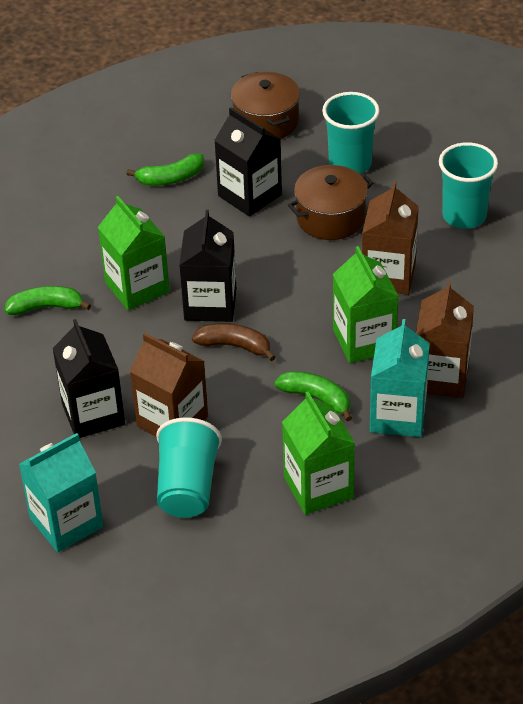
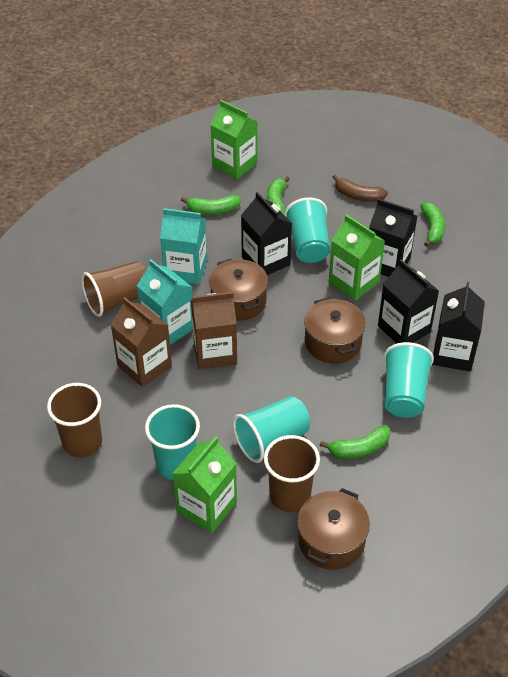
black carton: 3 -> 4
brown carton: 3 -> 2
brown cup: 0 -> 3
brown pot: 2 -> 3
green banana: 3 -> 4
turquoise cup: 3 -> 4

